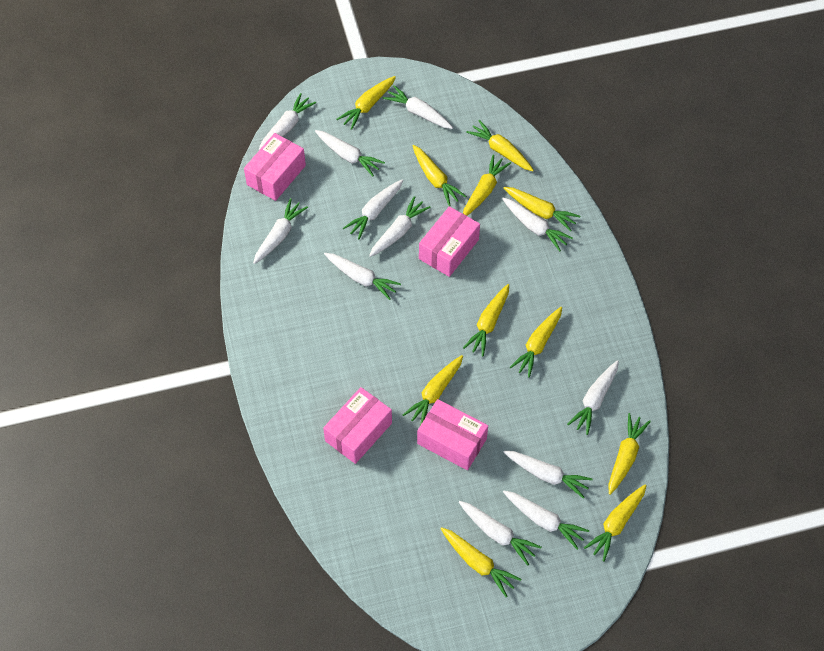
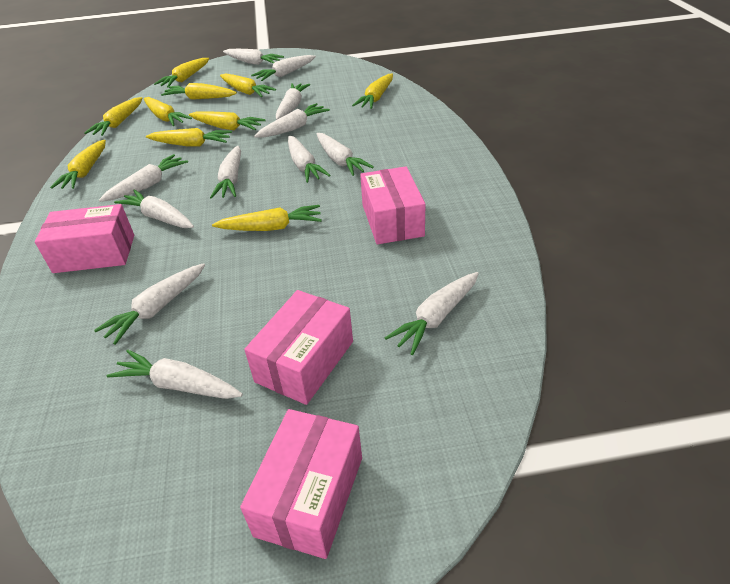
yellow carrot: 11 -> 10

